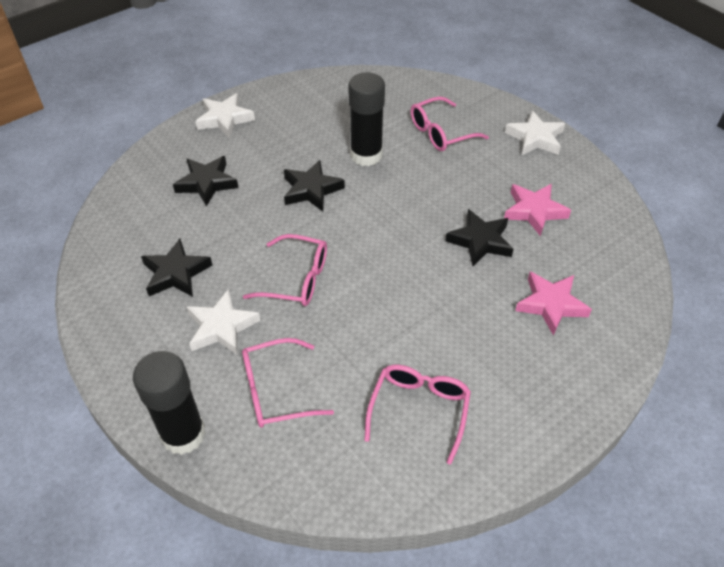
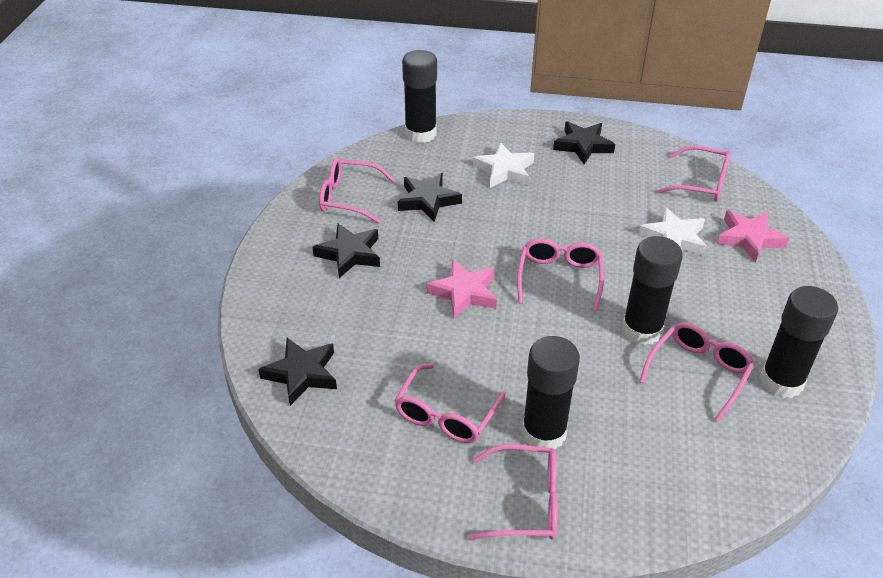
black glue stick: 2 -> 4
pink glasses: 4 -> 6
white star: 3 -> 2

